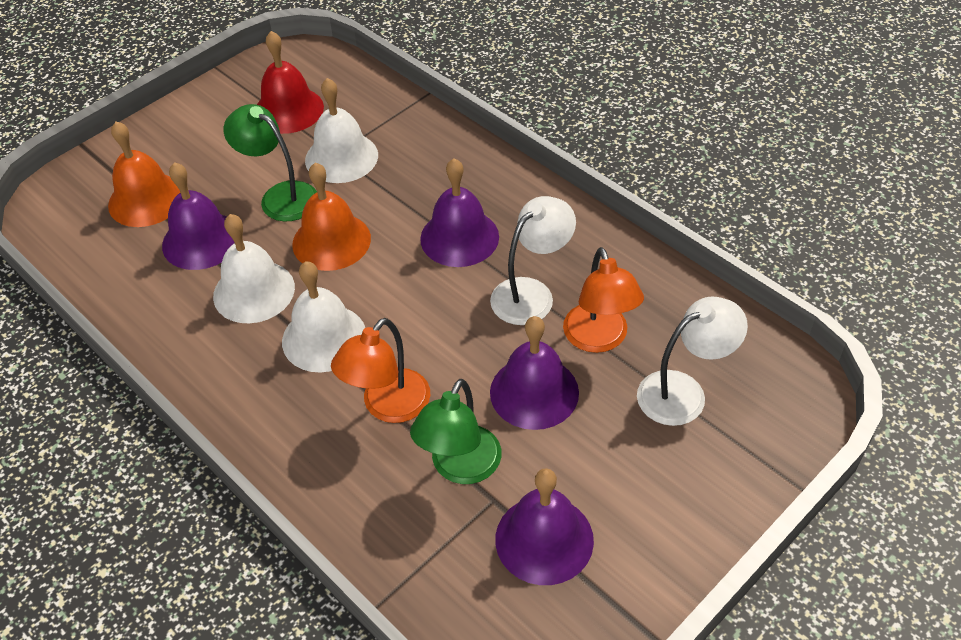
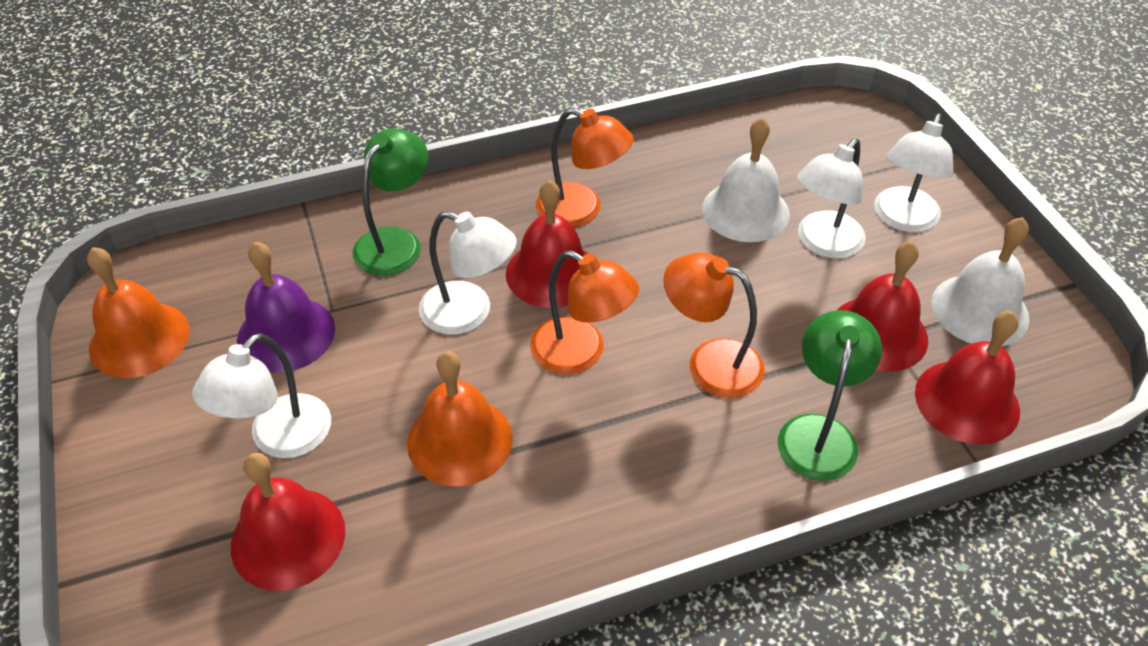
orange lamp: 2 -> 3
purple bell: 4 -> 1
red bell: 1 -> 4
white bell: 3 -> 2
white lamp: 2 -> 4

